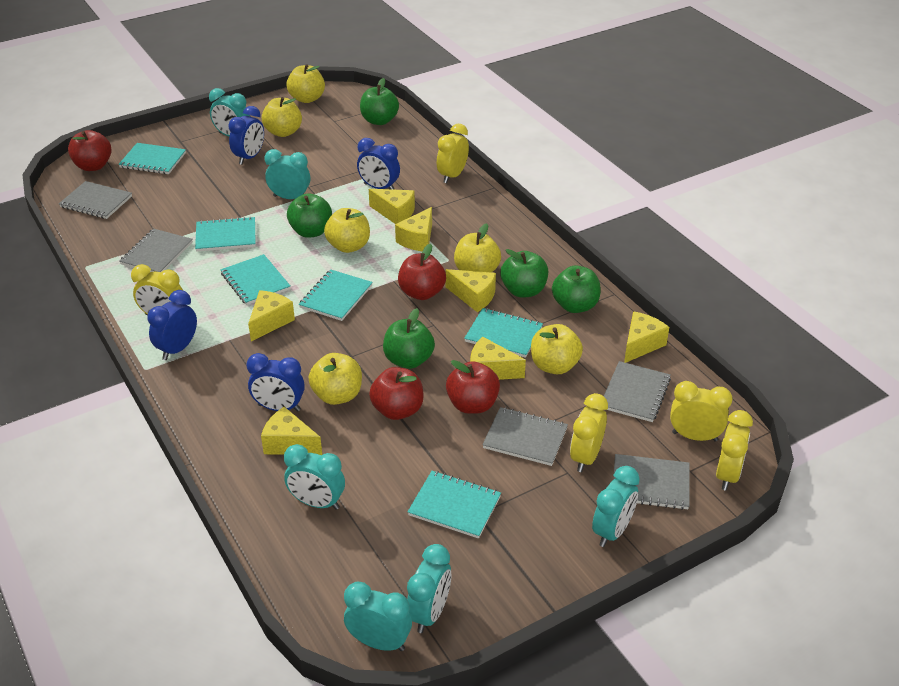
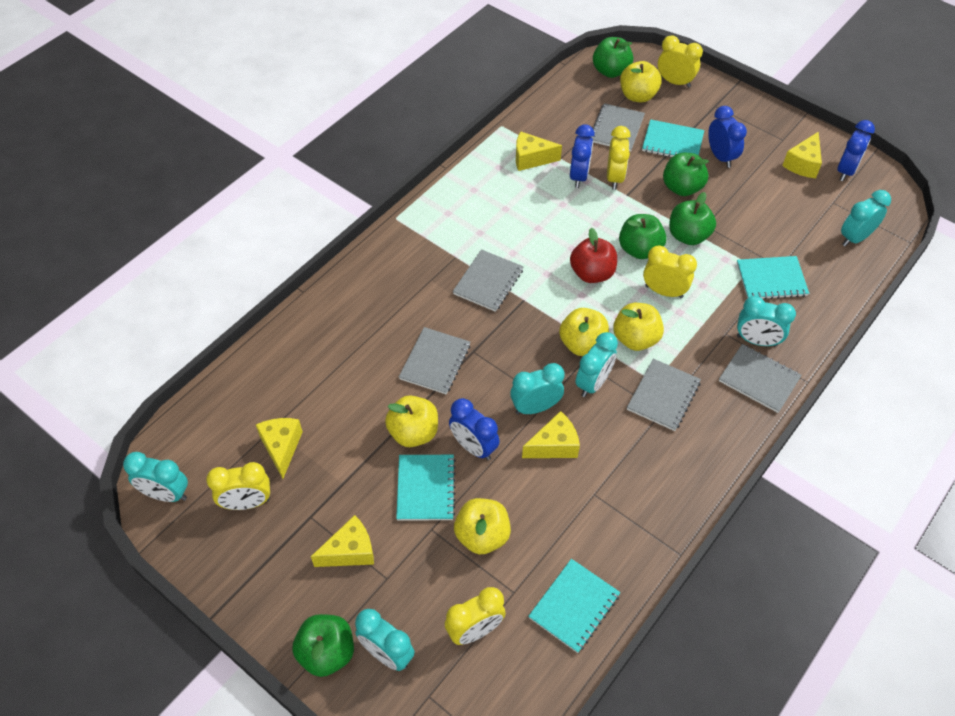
red apple: 4 -> 1
turquoise notebook: 6 -> 4
yellow apple: 6 -> 5
yellow cheese: 7 -> 5

